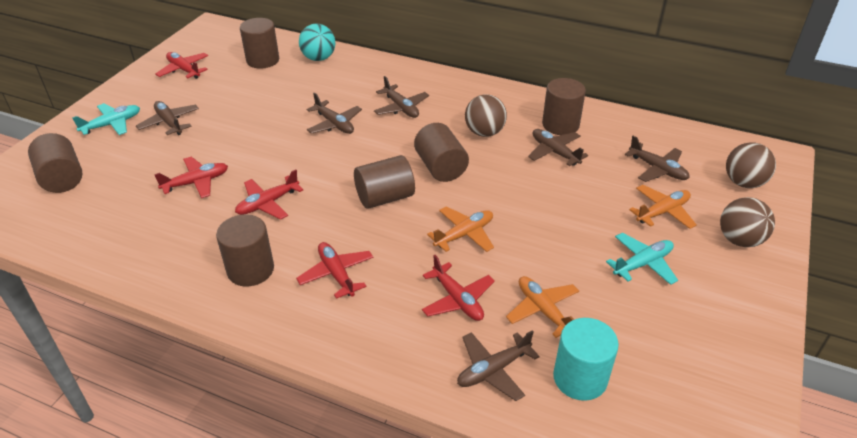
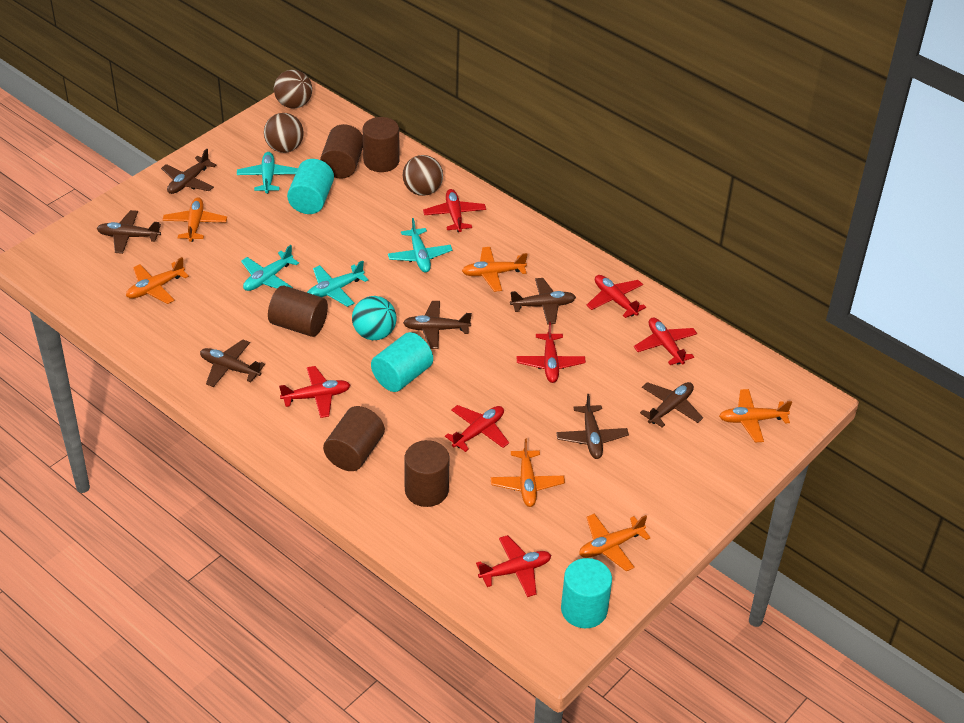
brown cylinder: 6 -> 5
brown plane: 6 -> 7
orange plane: 3 -> 6
red plane: 5 -> 7
turquoise cylinder: 1 -> 3
turquoise plane: 2 -> 4

